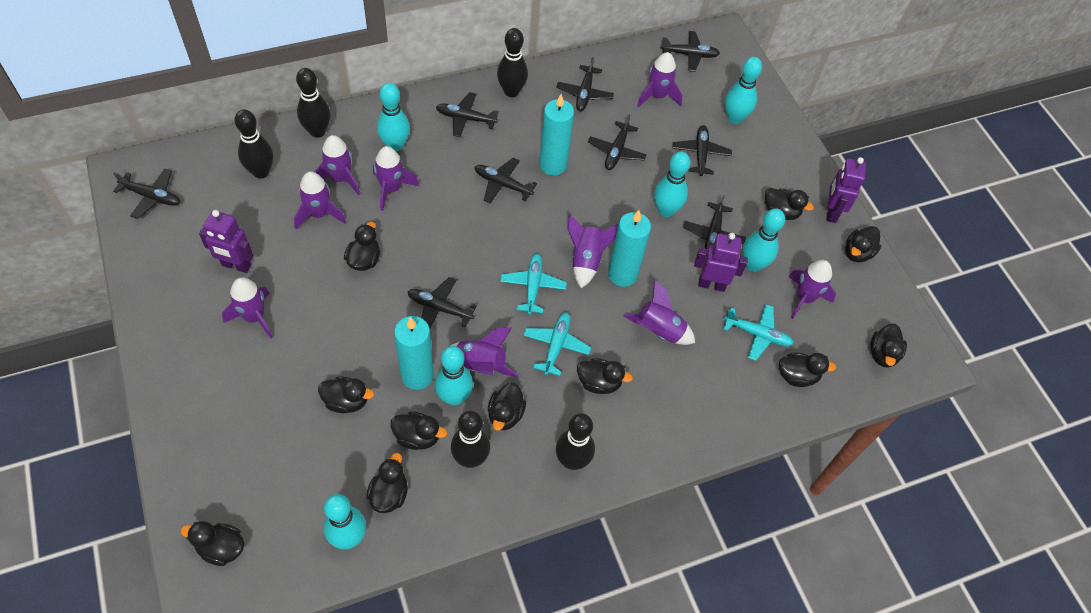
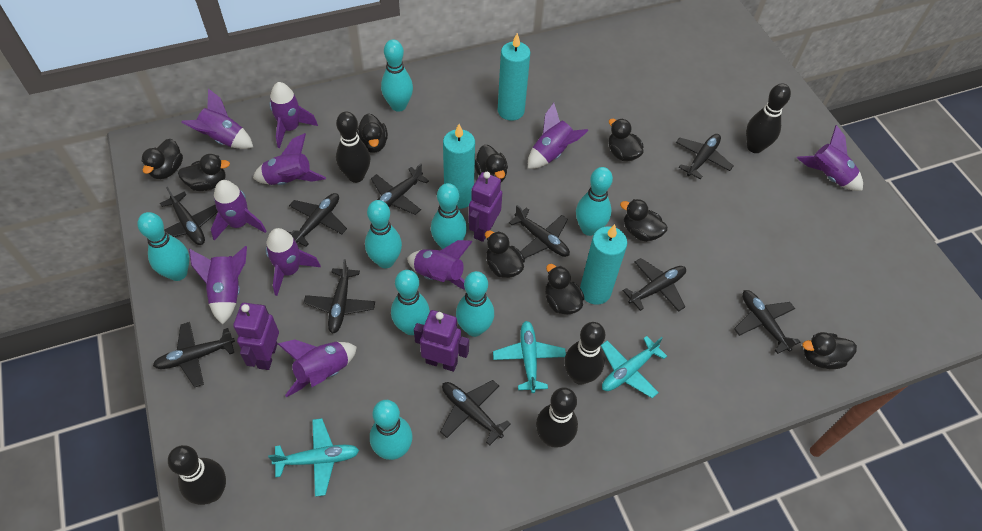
black duck: 11 -> 9
black plane: 9 -> 10
purple rocket: 9 -> 10
turquoise bowling pin: 6 -> 8

